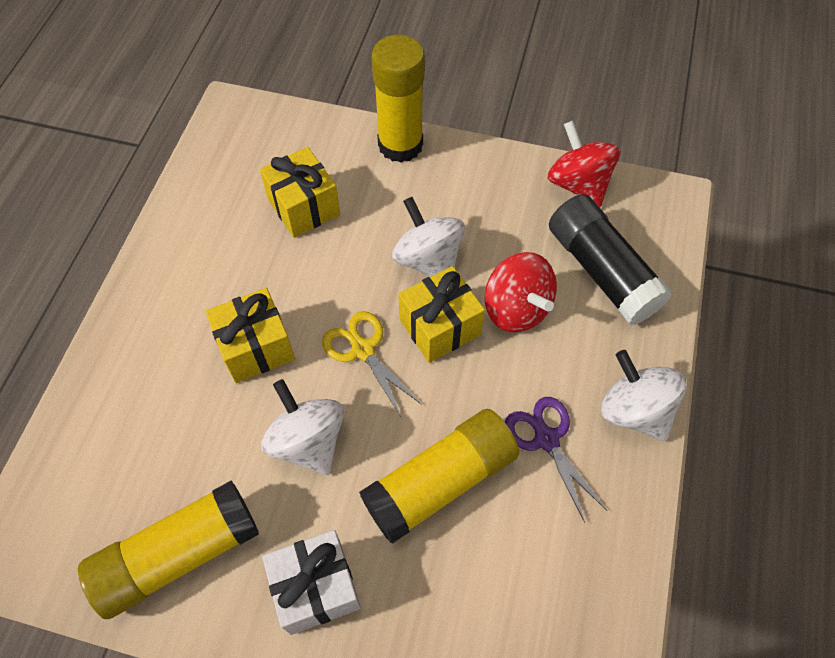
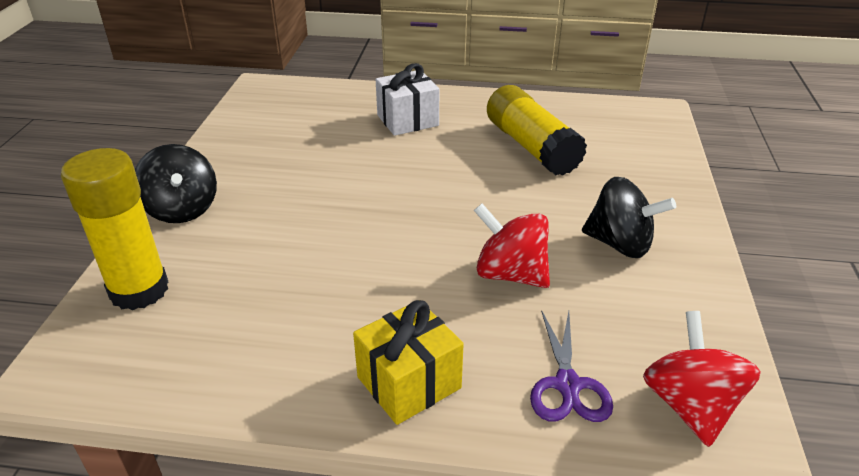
black glue stick: 1 -> 0
black spinning top: 0 -> 2
white spinning top: 3 -> 0
yellow gift: 3 -> 1
yellow glue stick: 3 -> 2
yellow scissors: 1 -> 0

